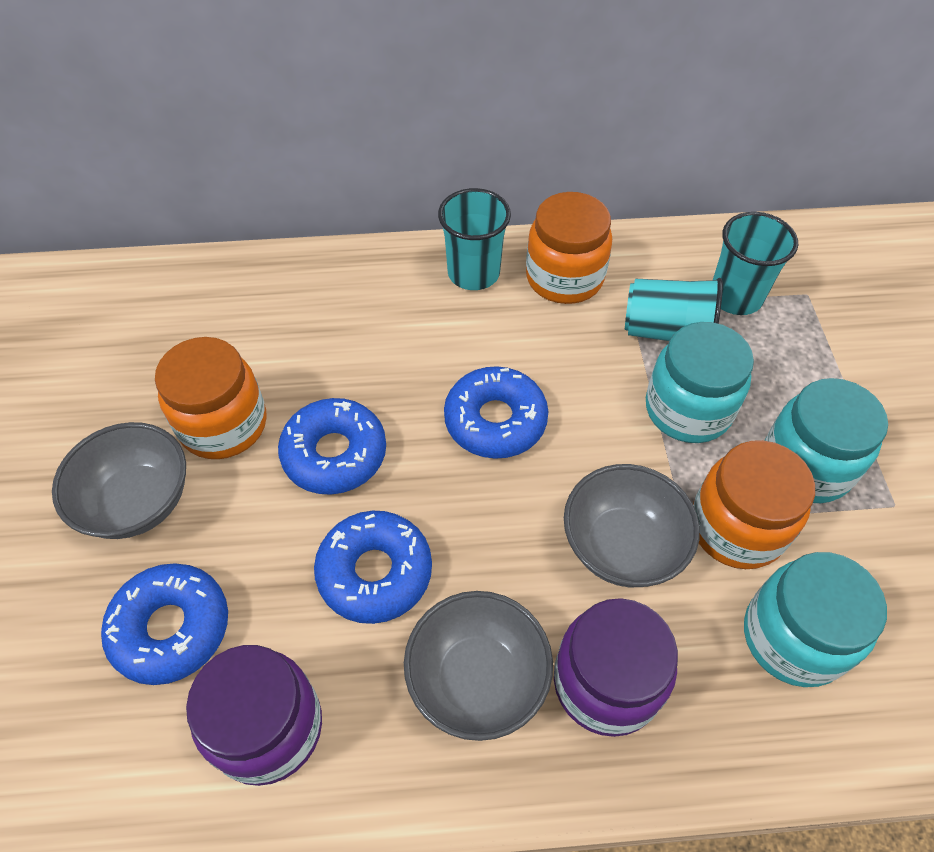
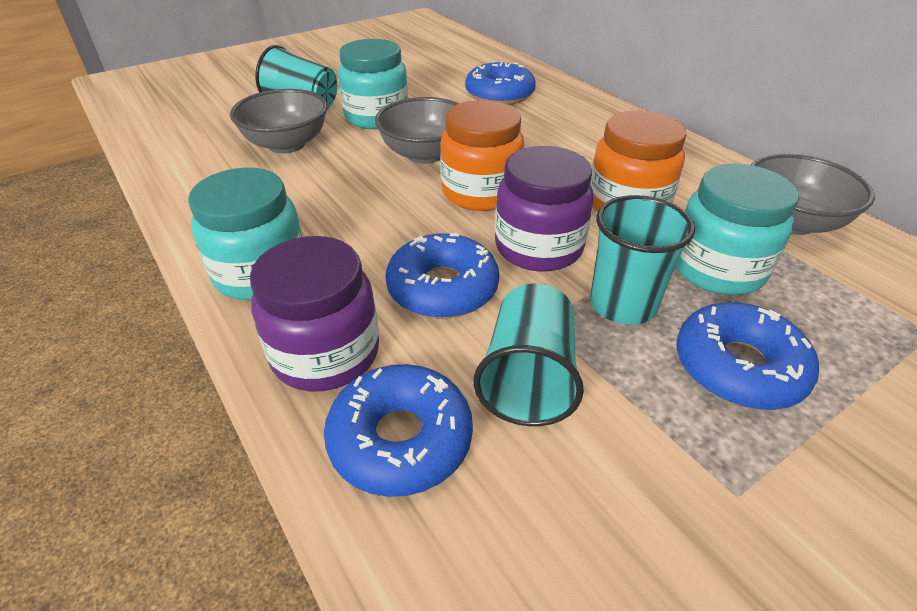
orange jar: 3 -> 2

